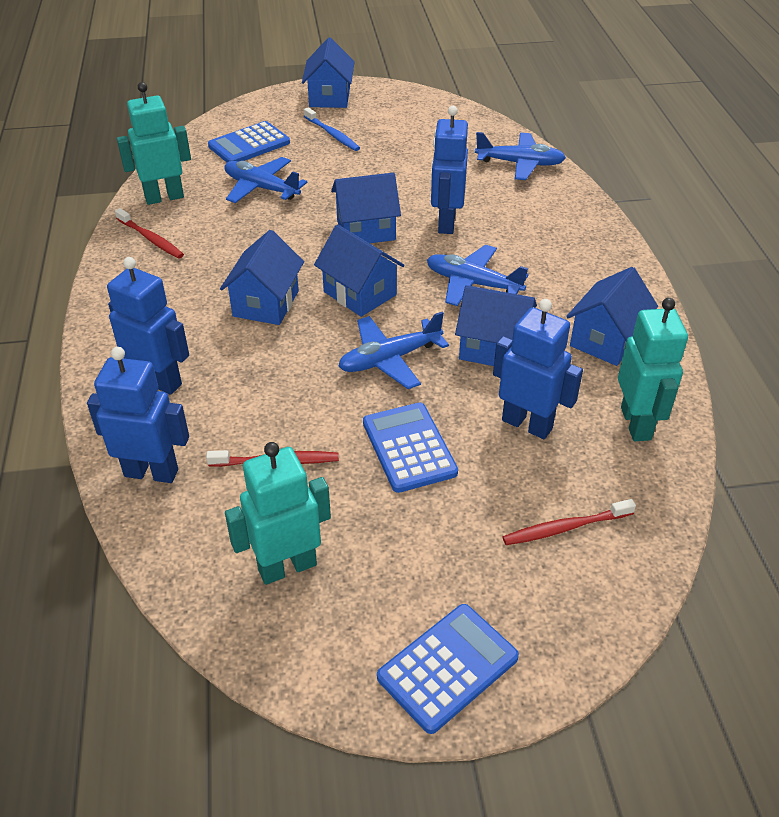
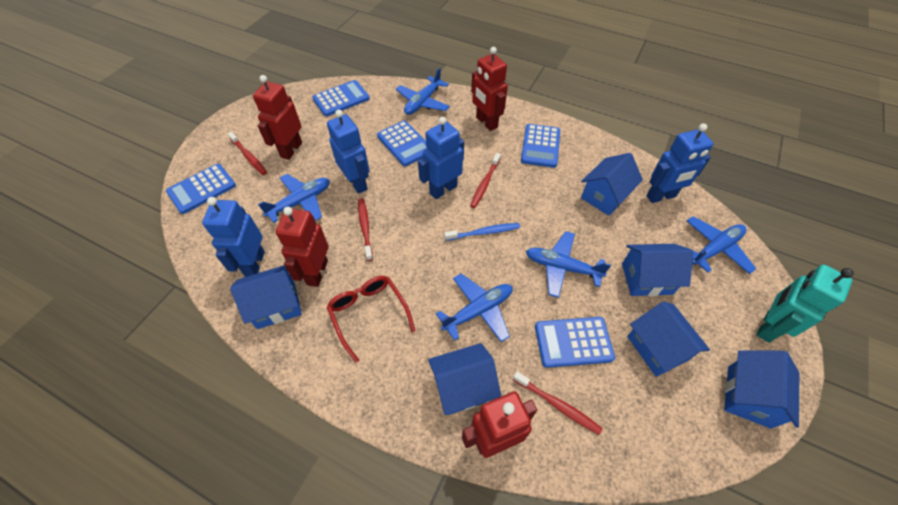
blue calculator: 3 -> 5
blue plane: 4 -> 5
red glasses: 0 -> 1
red robot: 0 -> 4
red toothbrush: 3 -> 4
turquoise robot: 3 -> 1

